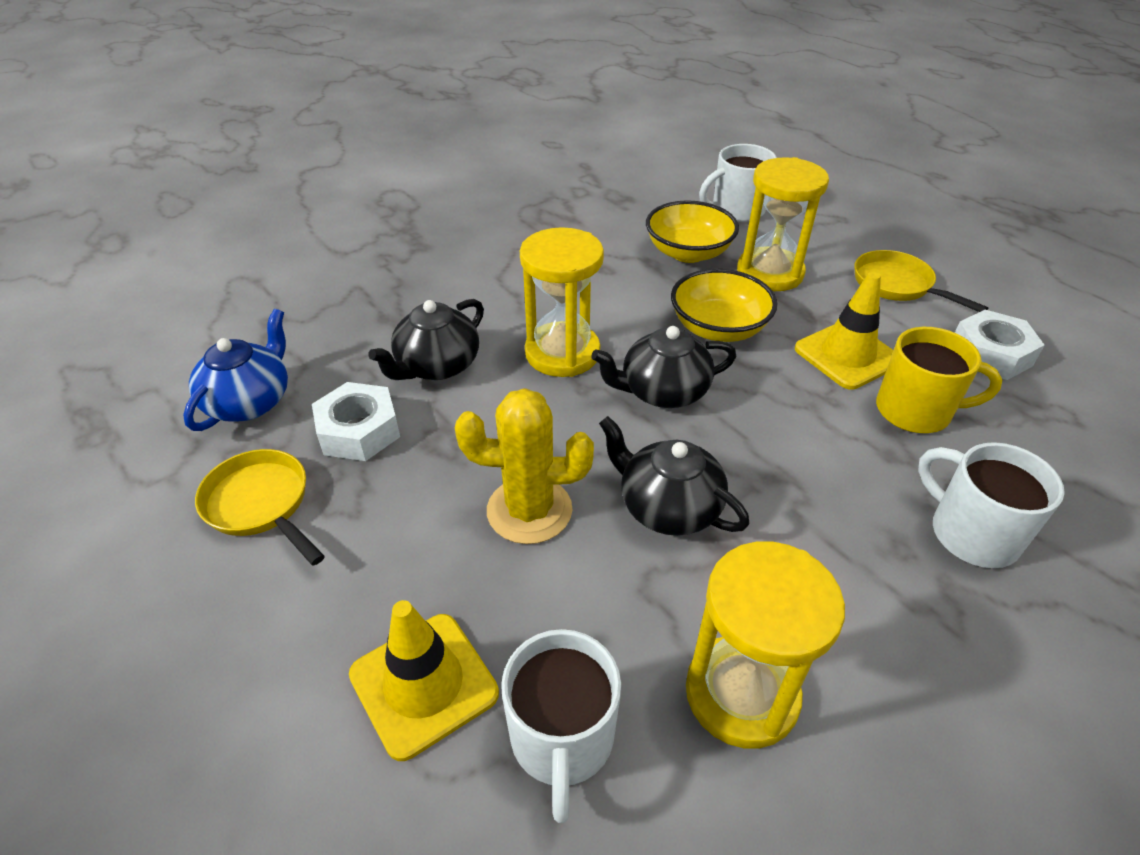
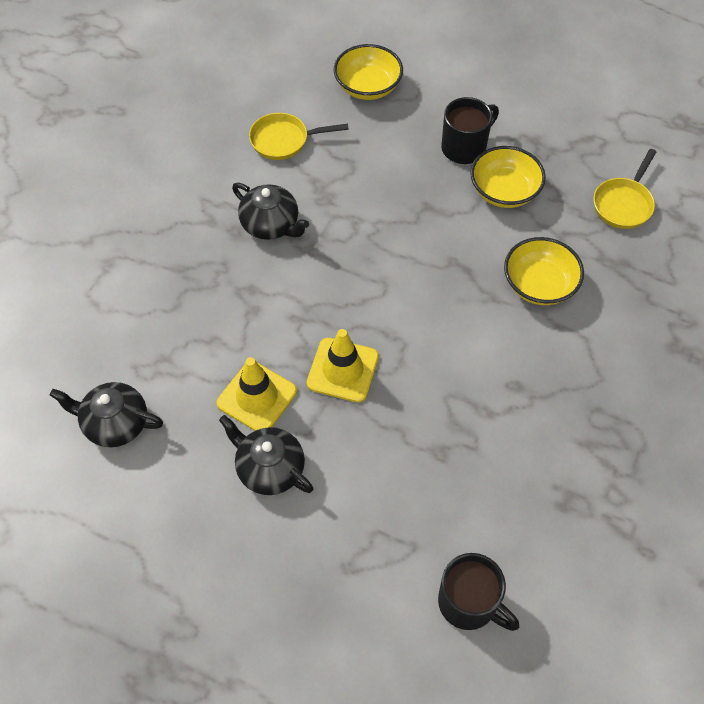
black mug: 0 -> 2
blue teapot: 1 -> 0
white mug: 3 -> 0
white nut: 2 -> 0
yellow bowl: 2 -> 3
yellow cactus: 1 -> 0
yellow hourglass: 3 -> 0
yellow mug: 1 -> 0

